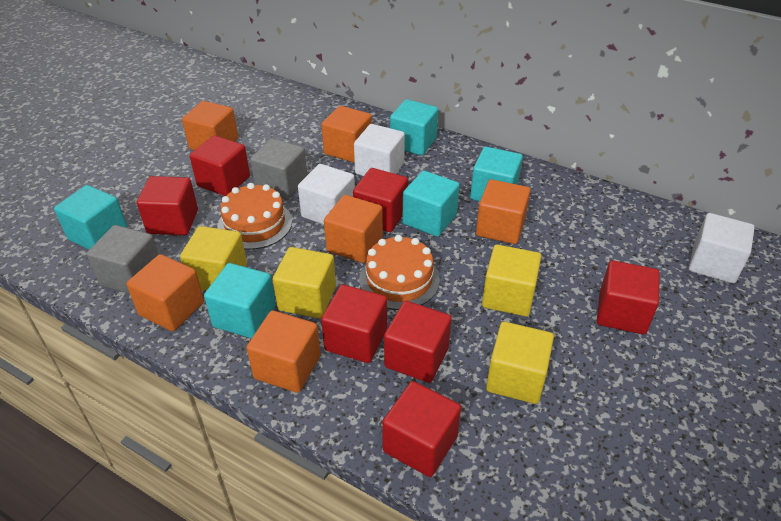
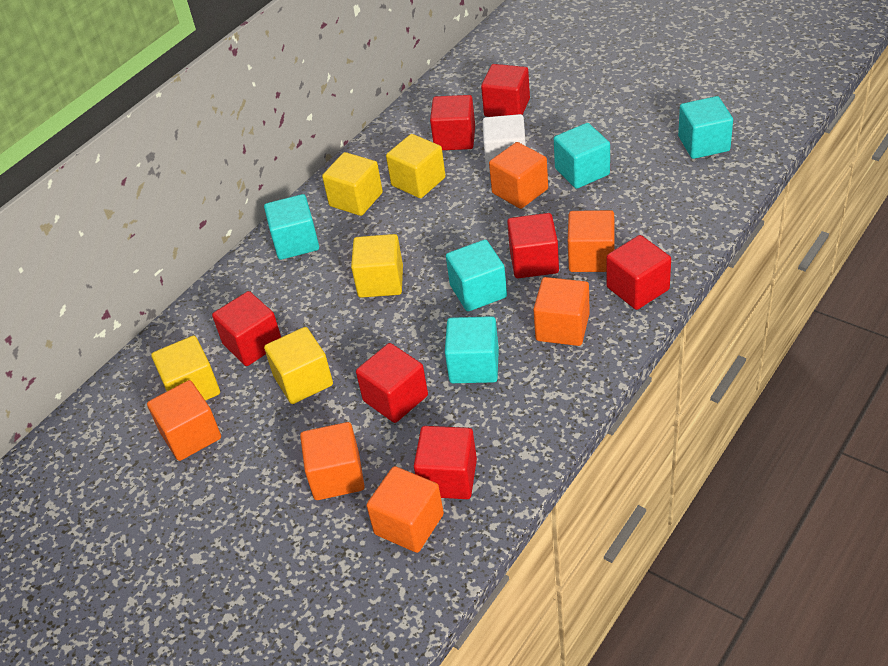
grey cube: 2 -> 0
orange cake: 2 -> 0
white cube: 3 -> 1
yellow cube: 4 -> 5

